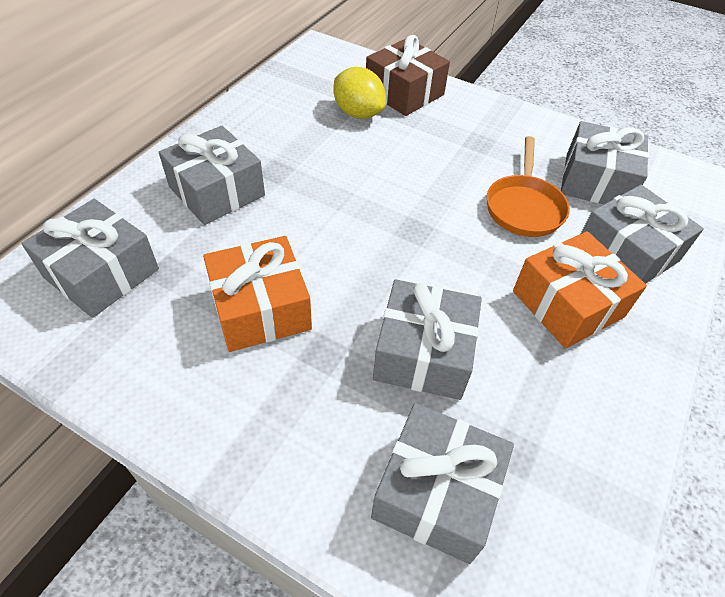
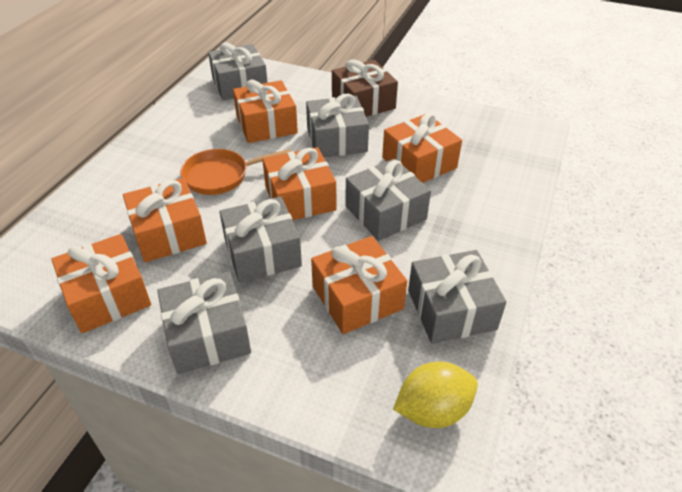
orange gift: 2 -> 6

